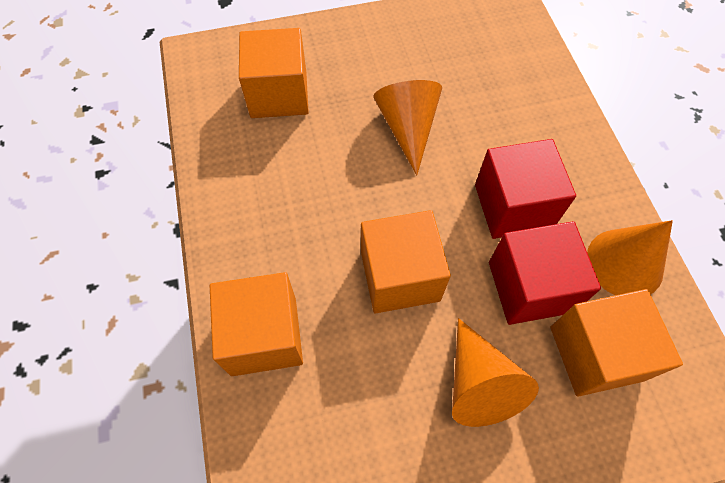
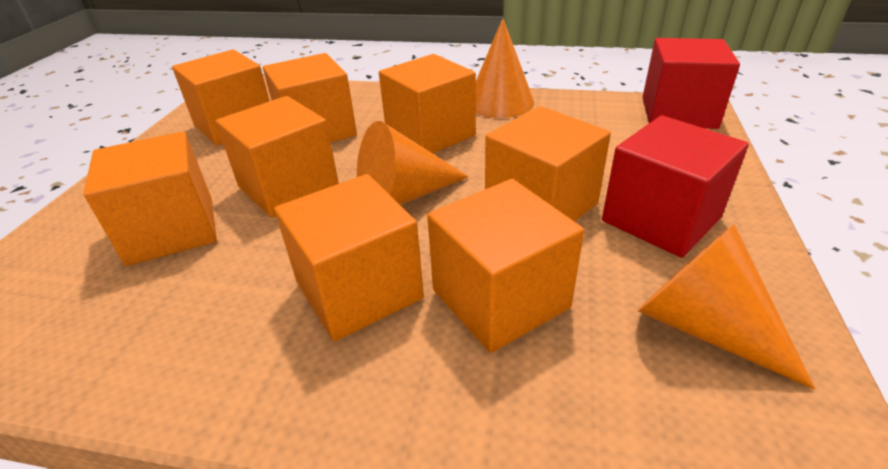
orange cube: 4 -> 8

